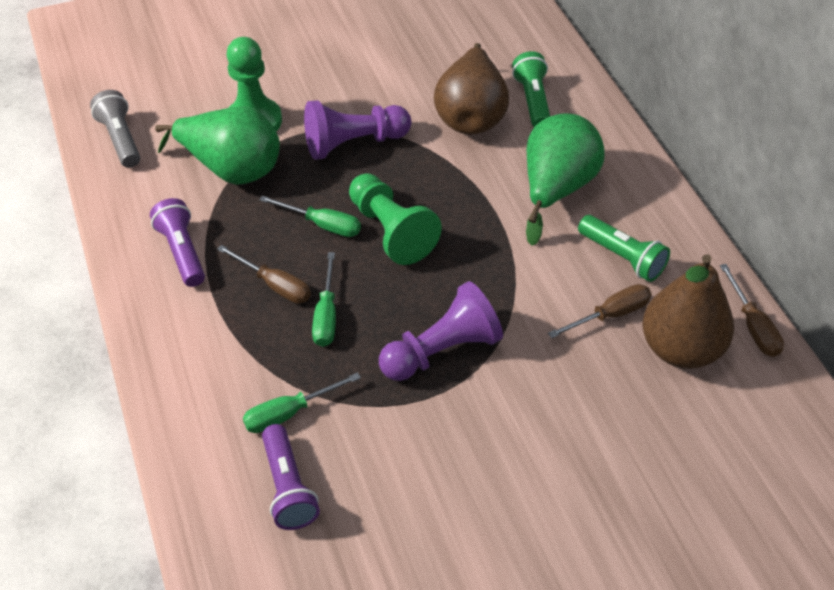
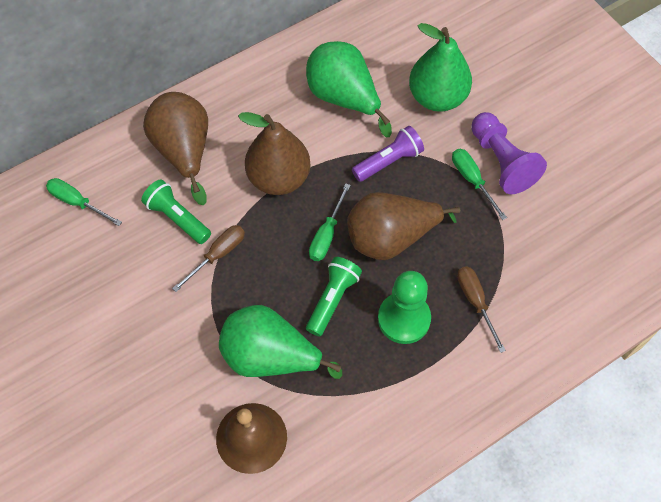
brown bell: 0 -> 1
brown pear: 2 -> 3
brown screwdriver: 3 -> 2
green pawn: 2 -> 1
green pear: 2 -> 3
grey flashlight: 1 -> 0
purple flashlight: 2 -> 1
purple pawn: 2 -> 1

